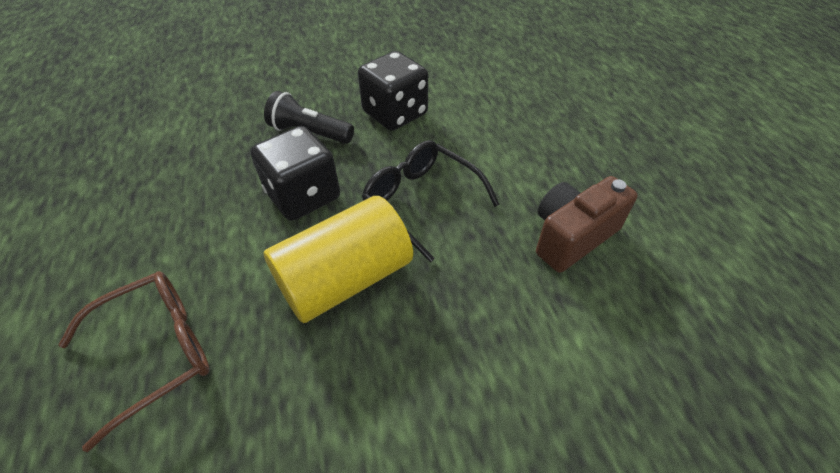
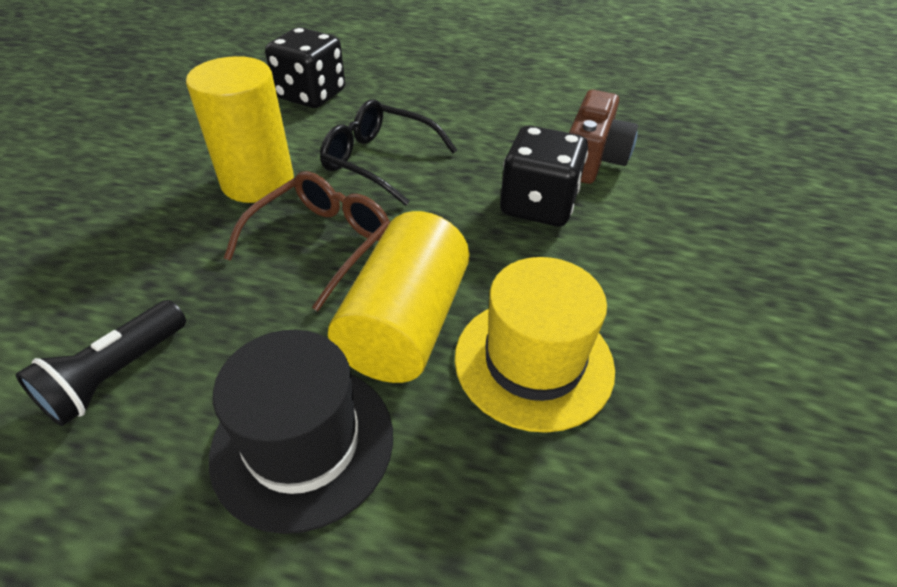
black hat: 0 -> 1
yellow cylinder: 1 -> 2
yellow hat: 0 -> 1

